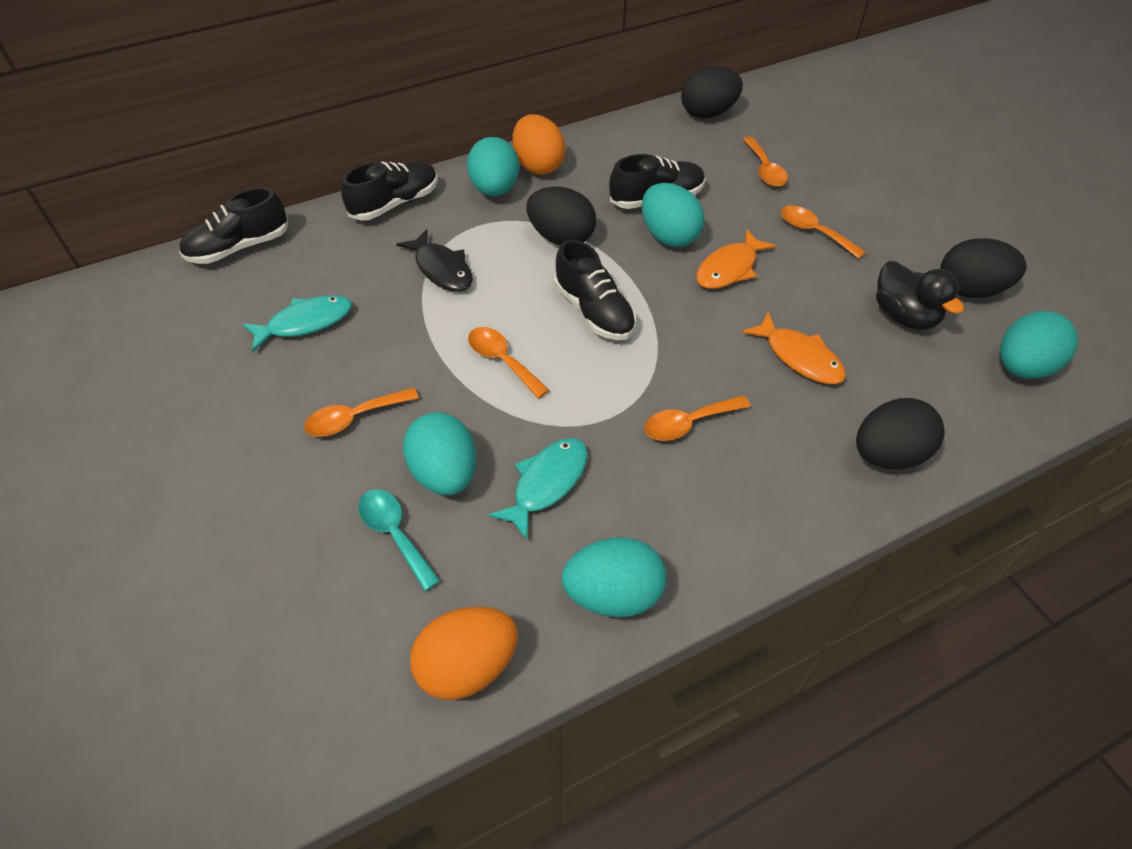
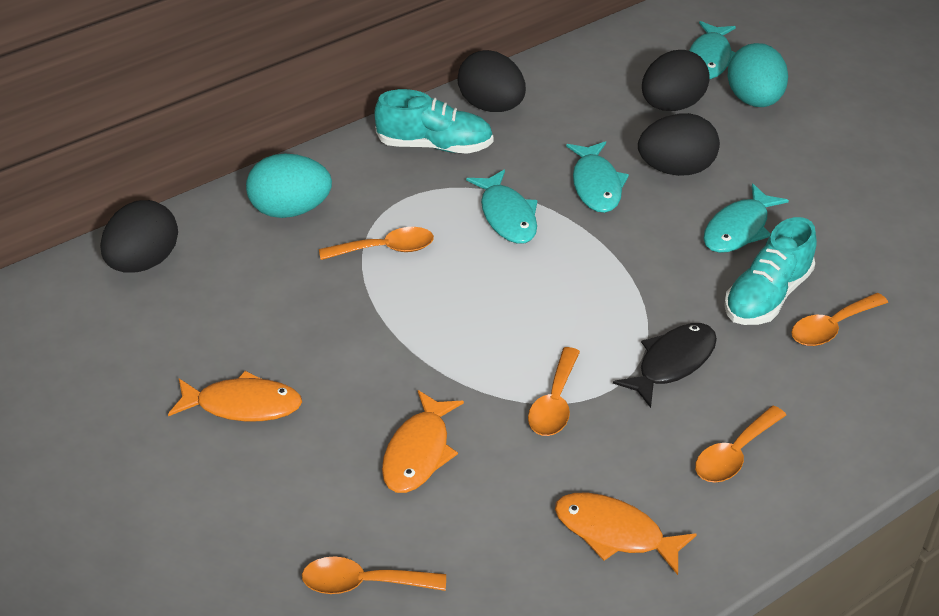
black duck: 1 -> 0
black shoe: 4 -> 0
orange egg: 2 -> 0
orange fish: 2 -> 3
turquoise egg: 5 -> 2
turquoise fish: 2 -> 4
turquoise shoe: 0 -> 2
turquoise spoon: 1 -> 0

